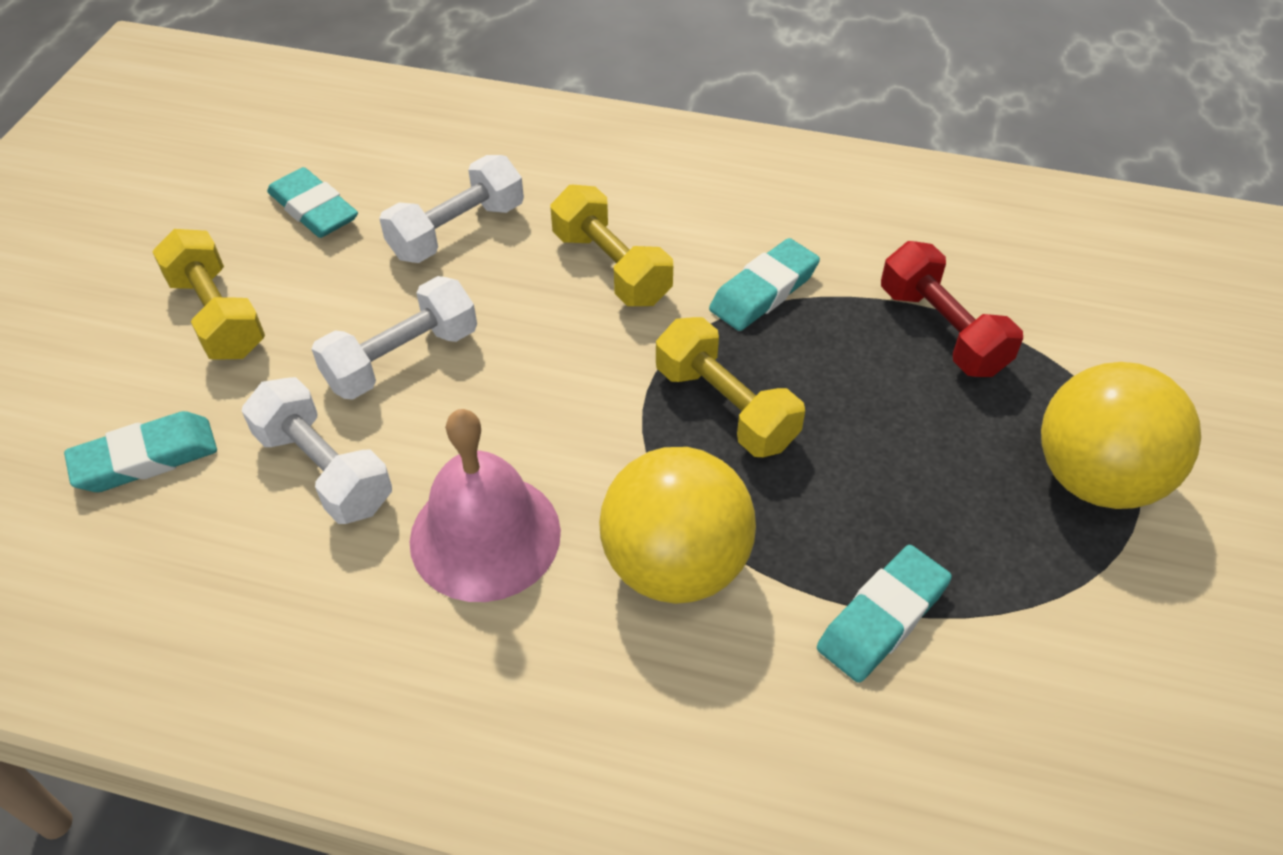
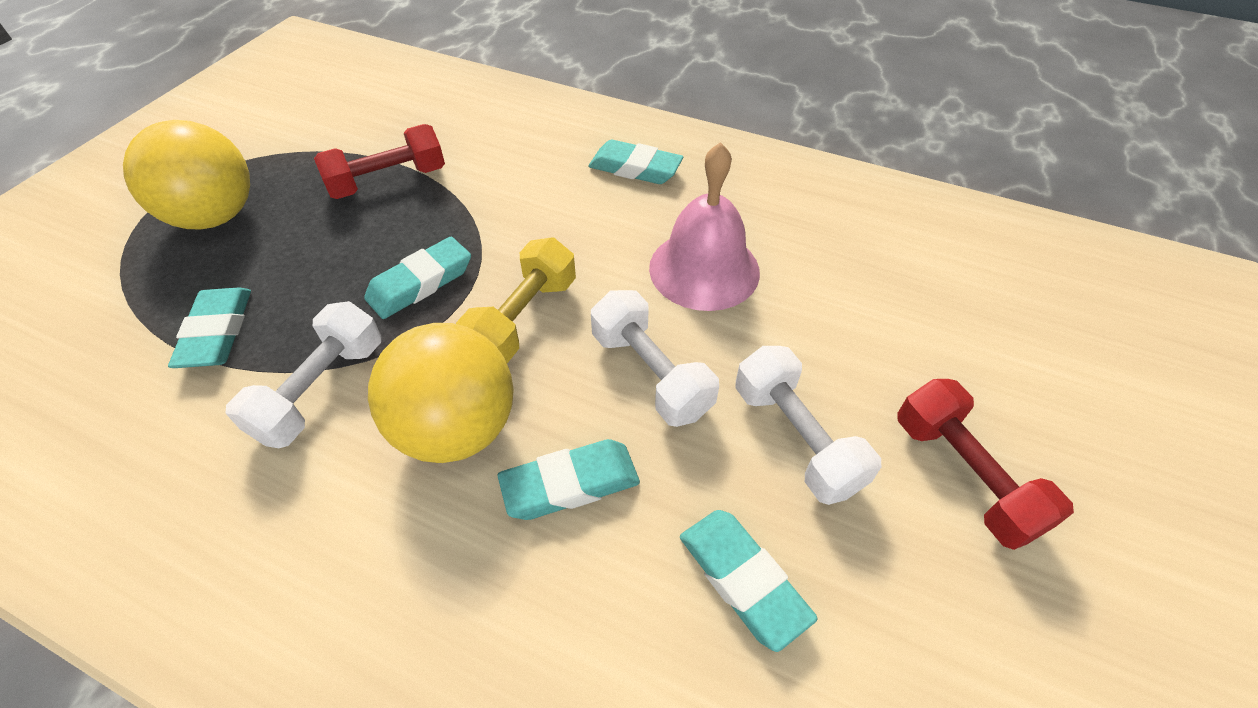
red dumbbell: 1 -> 2
turquoise eraser: 4 -> 5
yellow dumbbell: 3 -> 1

